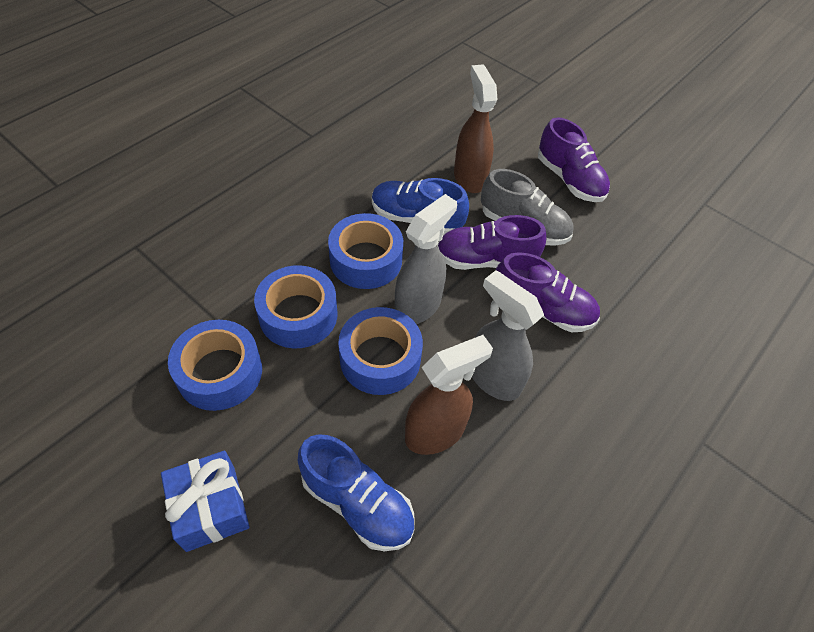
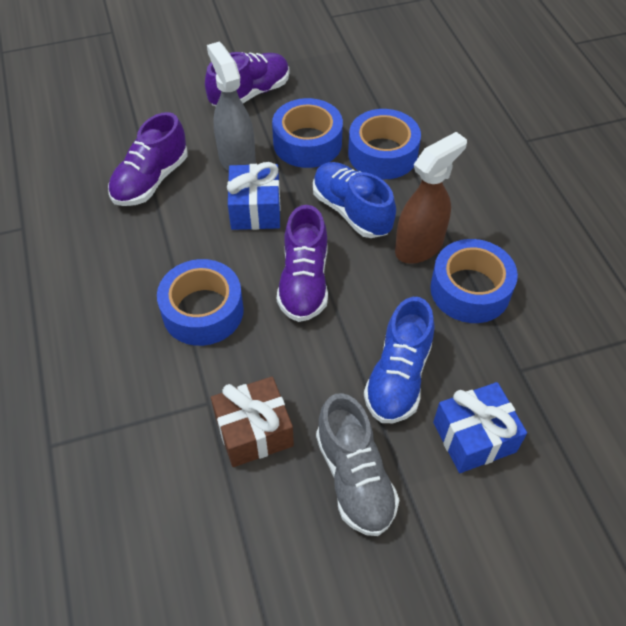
blue gift: 1 -> 2
brown gift: 0 -> 1
brown spray bottle: 2 -> 1
grey spray bottle: 2 -> 1

